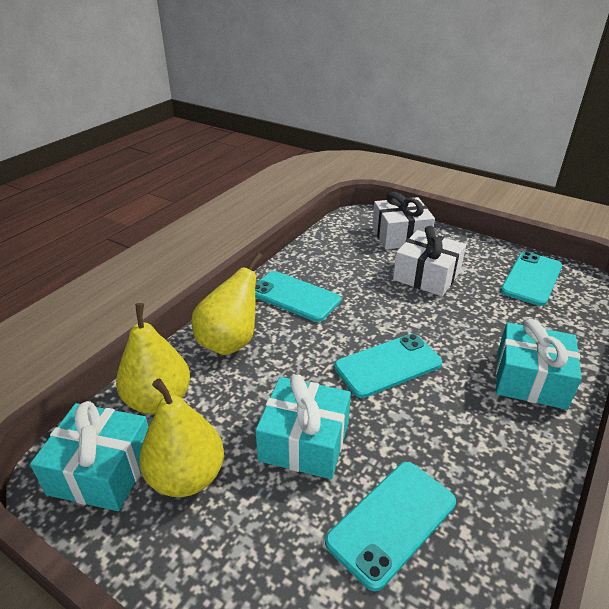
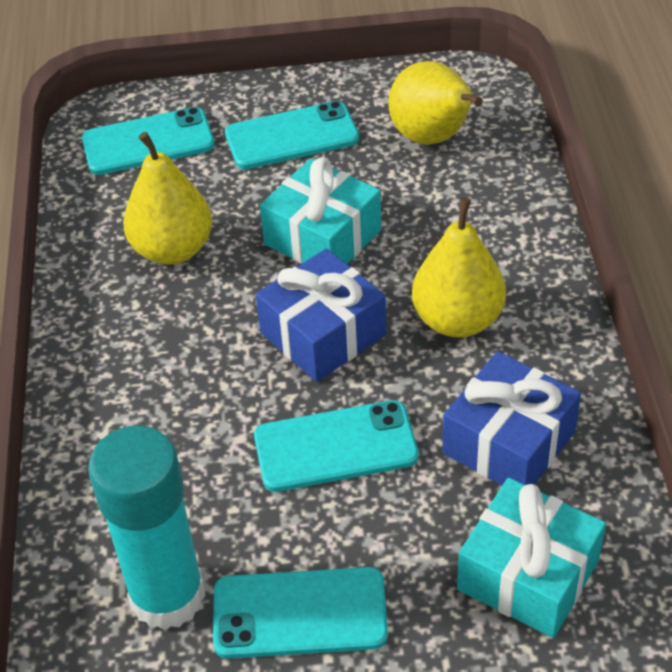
blue gift: 0 -> 2
turquoise gift: 3 -> 2
turquoise glue stick: 0 -> 1
white gift: 2 -> 0

